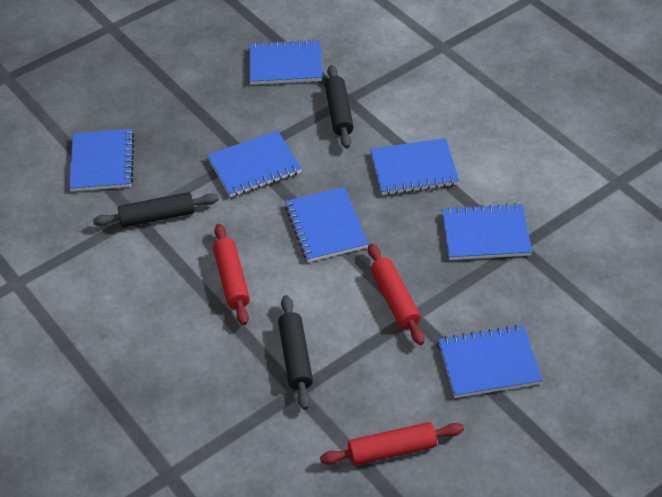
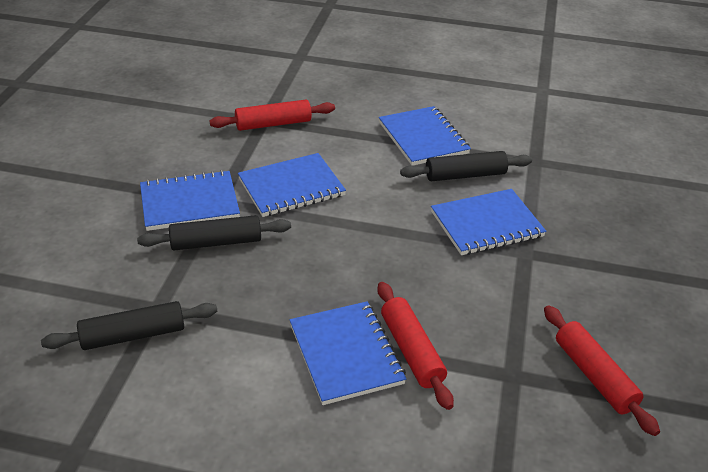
blue notebook: 7 -> 5

